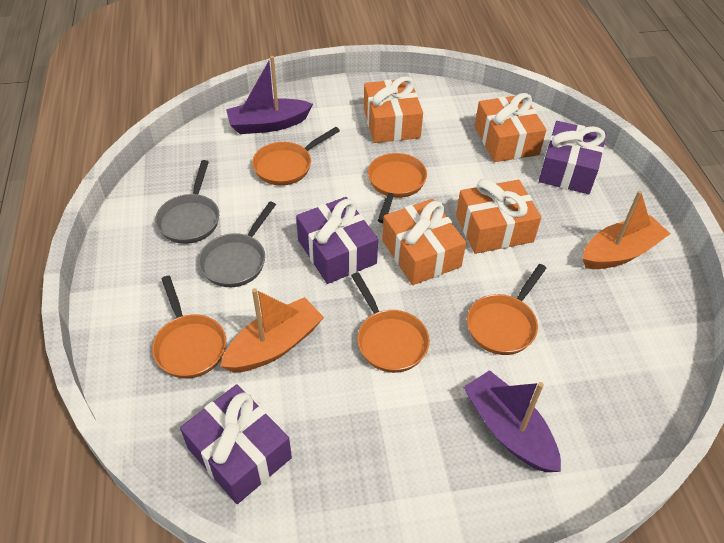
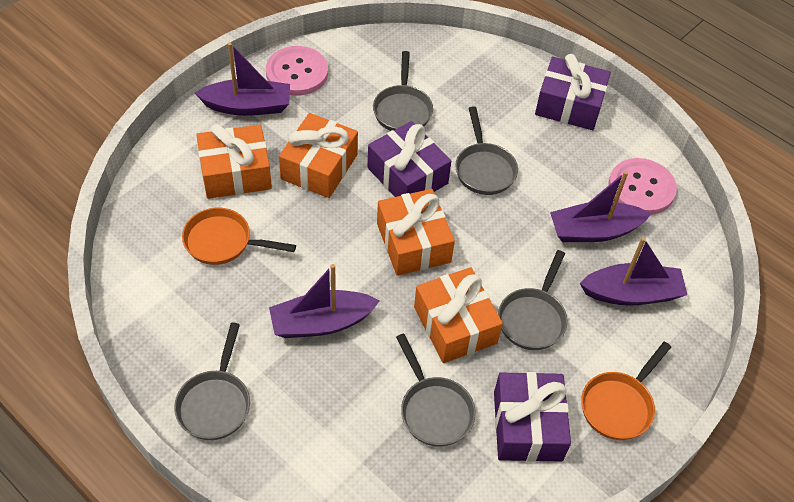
grey pan: 2 -> 5
orange boat: 2 -> 0
orange pan: 5 -> 2
pink button: 0 -> 2
purple boat: 2 -> 4

